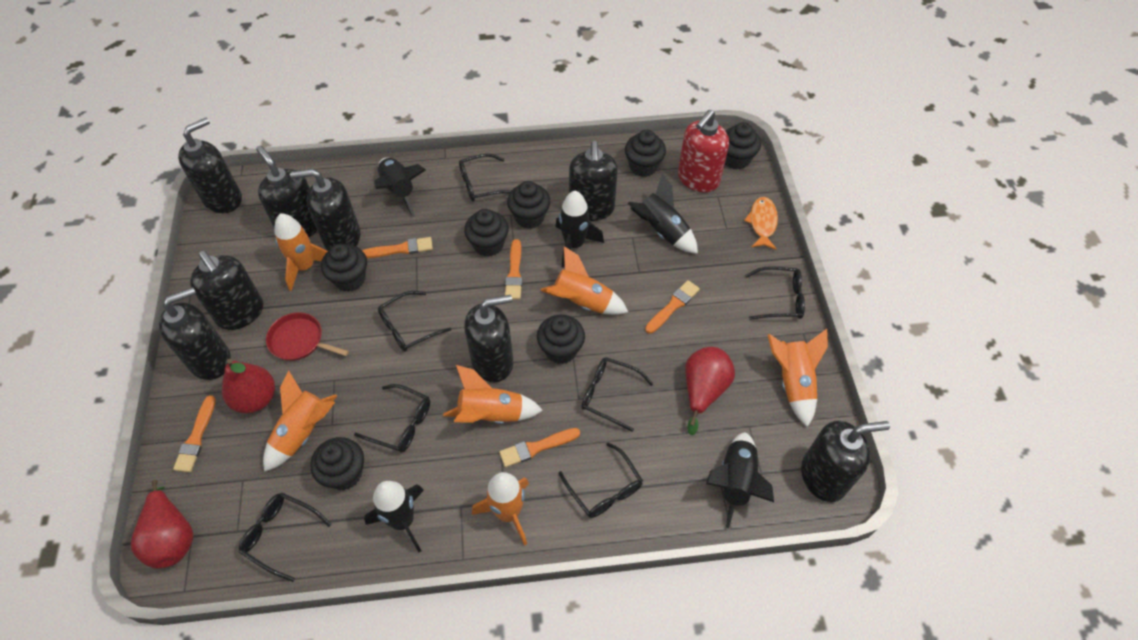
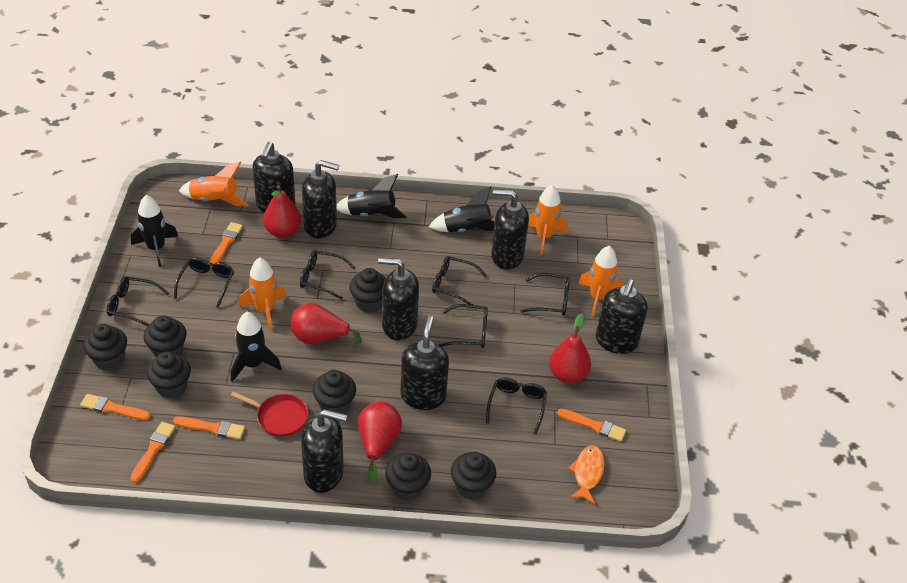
black rocket: 5 -> 4
black soap dispenser: 8 -> 7
orange rocket: 6 -> 4
red pear: 3 -> 4
red soap dispenser: 1 -> 0

